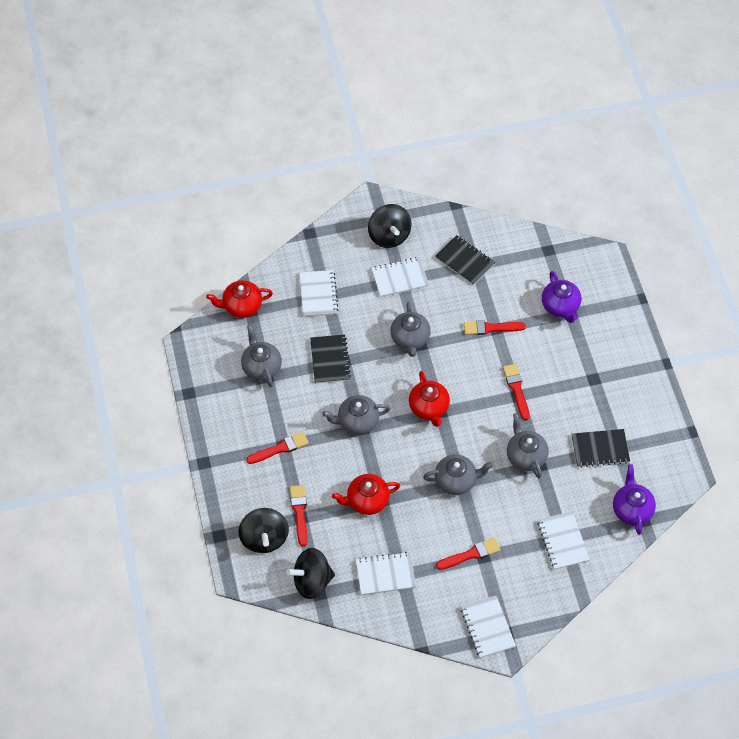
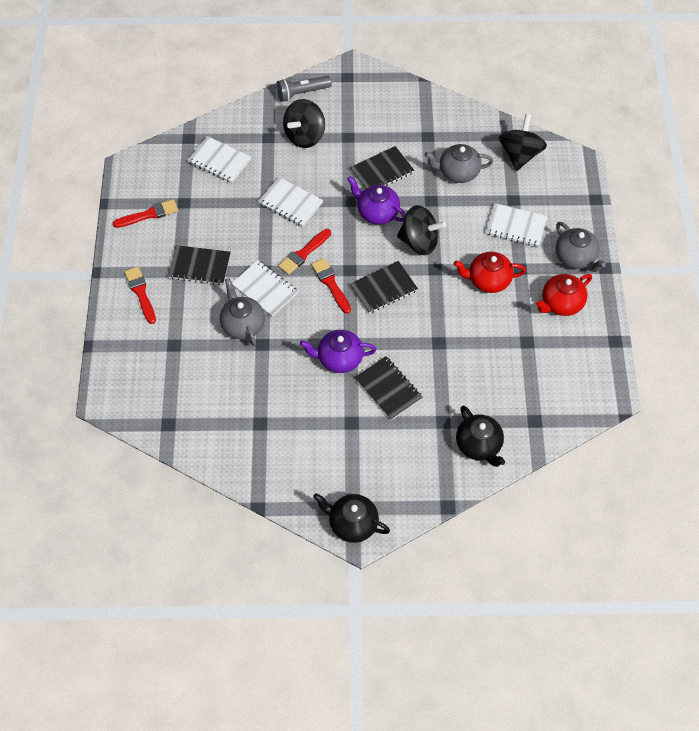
black notebook: 3 -> 4
black teapot: 0 -> 2
grey flashlight: 0 -> 1
grey teapot: 5 -> 3
red brush: 5 -> 4
red teapot: 3 -> 2
white notebook: 5 -> 4

